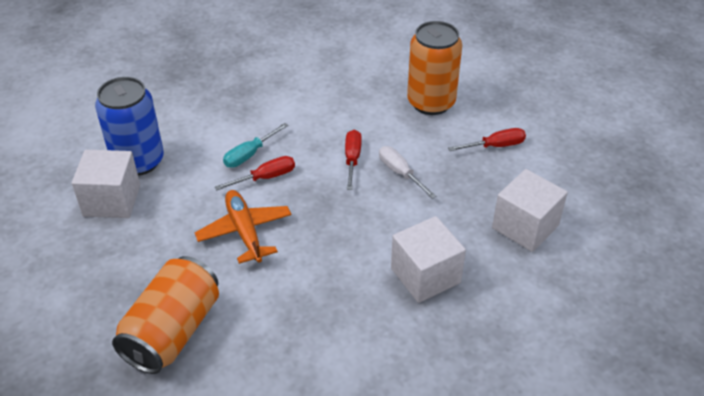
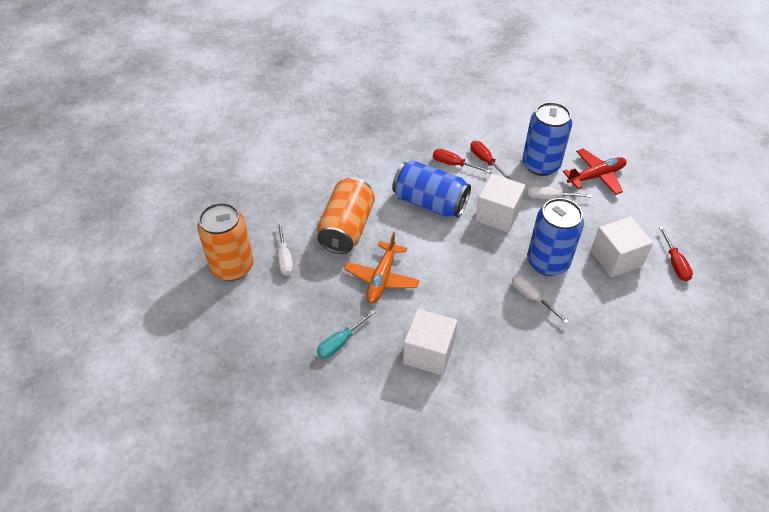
blue can: 1 -> 3
red plane: 0 -> 1
white screwdriver: 1 -> 3

